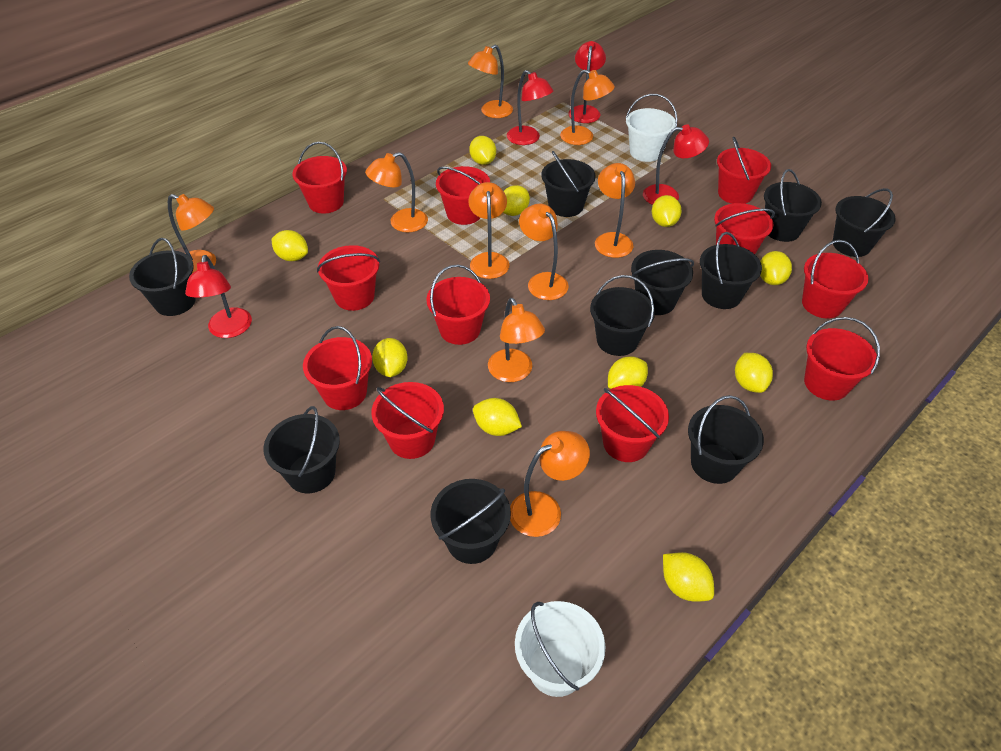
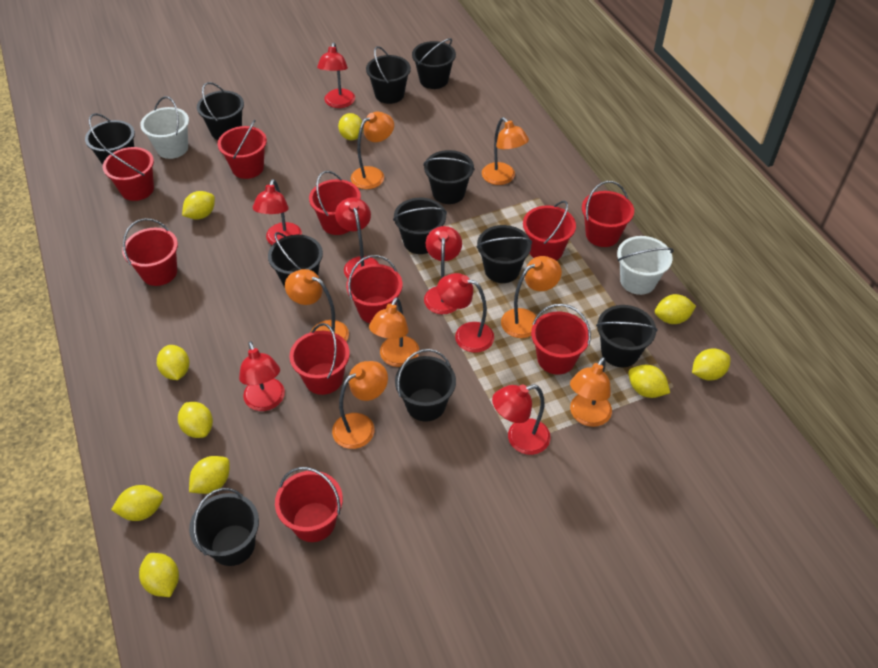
black bucket: 10 -> 11
orange lamp: 9 -> 7
red bucket: 11 -> 10
red lamp: 4 -> 7

